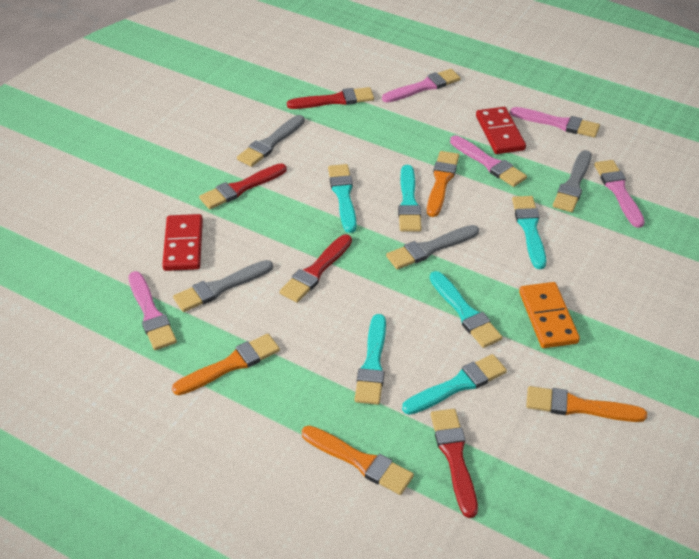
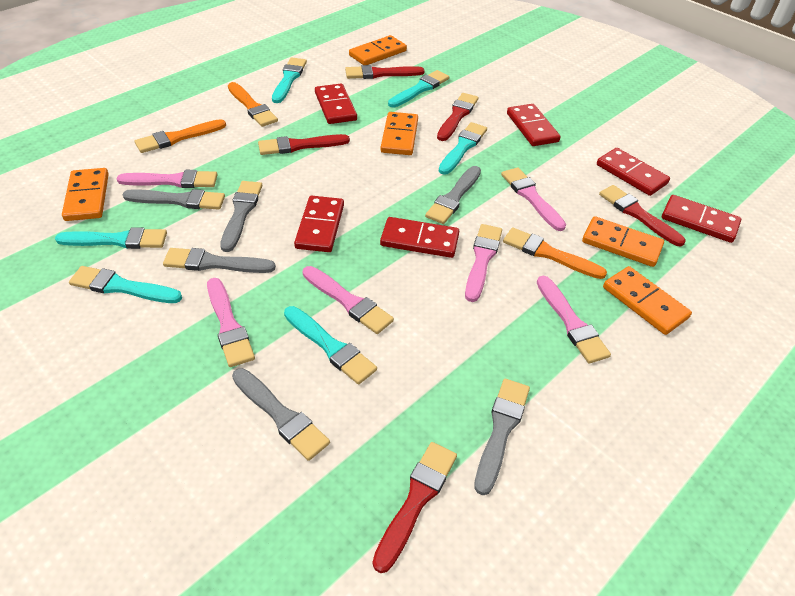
grey brush: 4 -> 6
orange brush: 4 -> 3
orange domino: 1 -> 5
pink brush: 5 -> 6
red brush: 4 -> 5
red domino: 2 -> 6

